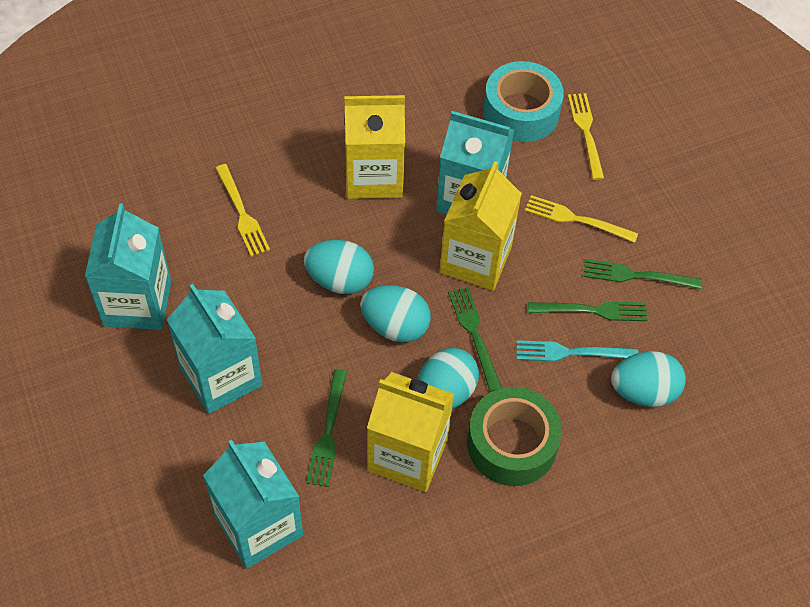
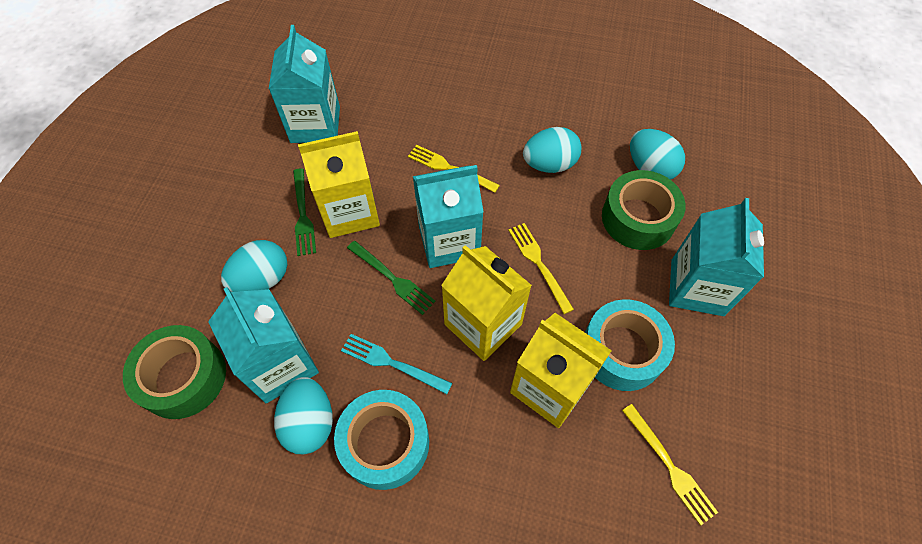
green fork: 4 -> 2
green tape: 1 -> 2
turquoise tape: 1 -> 2

